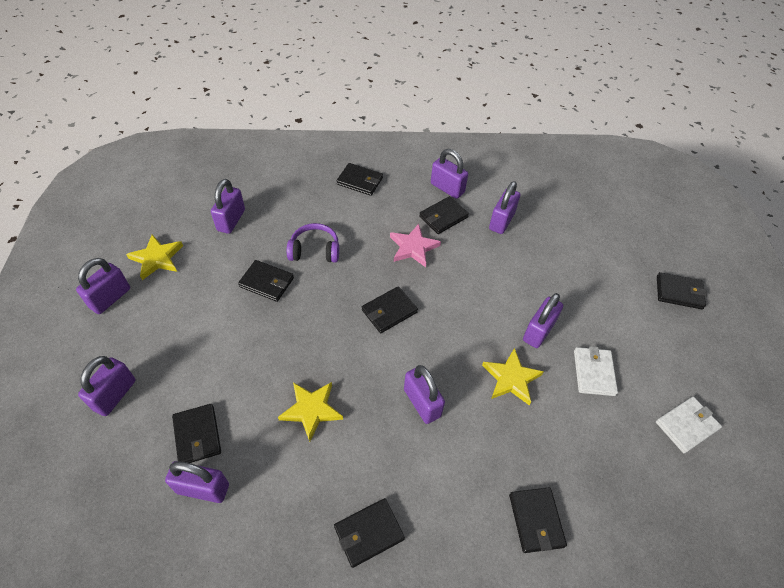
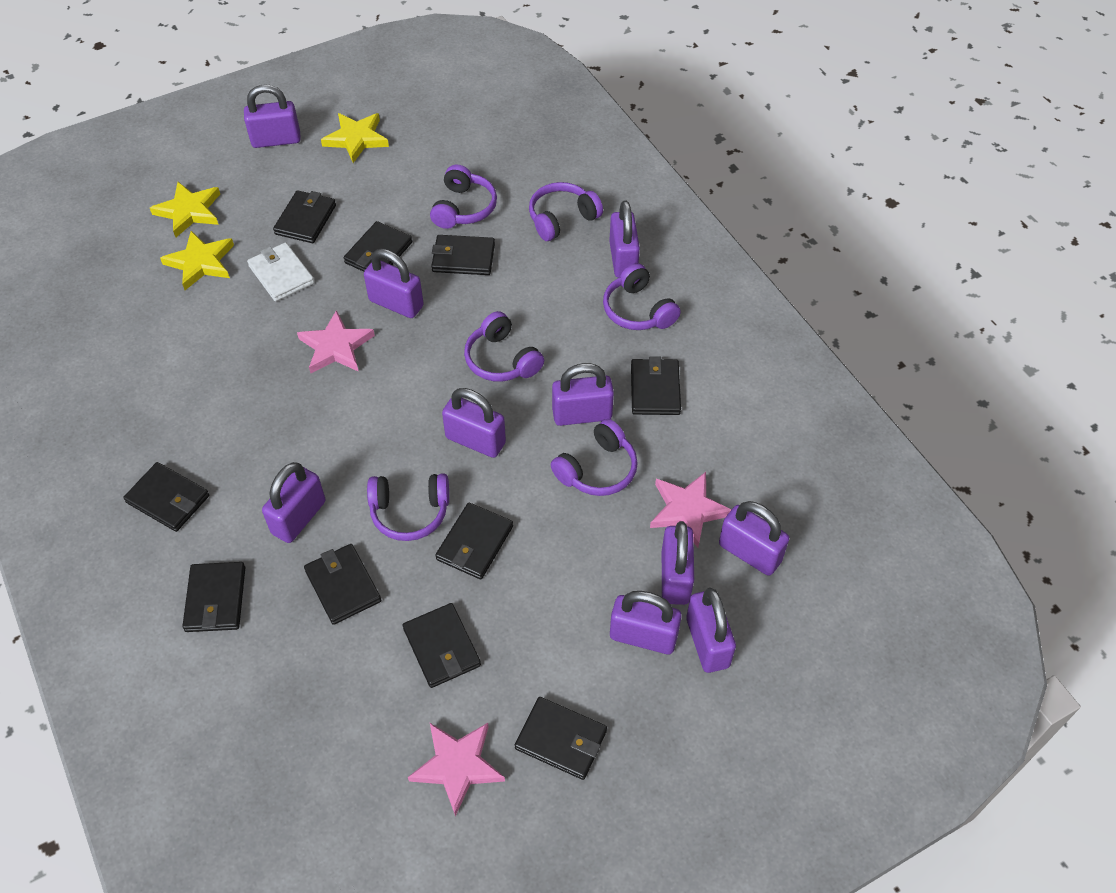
black wallet: 8 -> 10
pink star: 1 -> 3
purple headphones: 1 -> 6
purple padlock: 8 -> 10
white wallet: 2 -> 1

